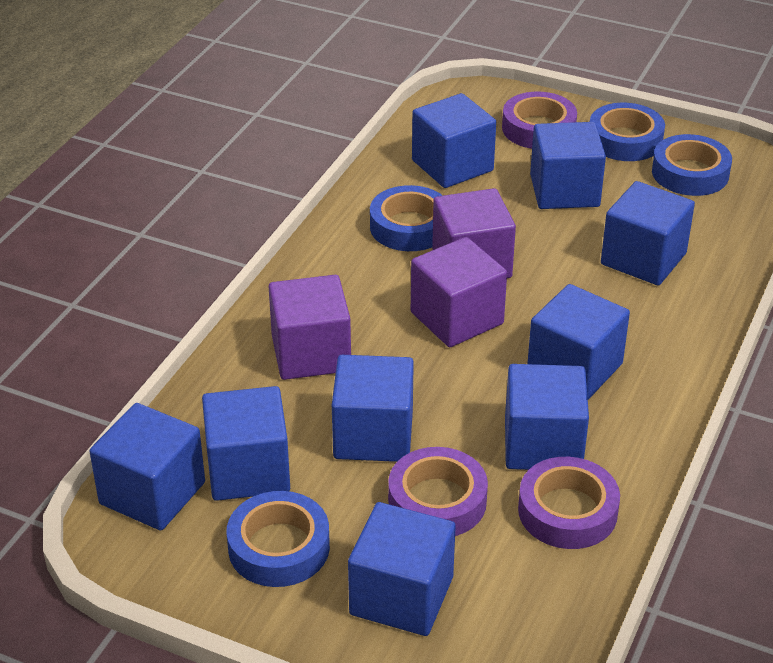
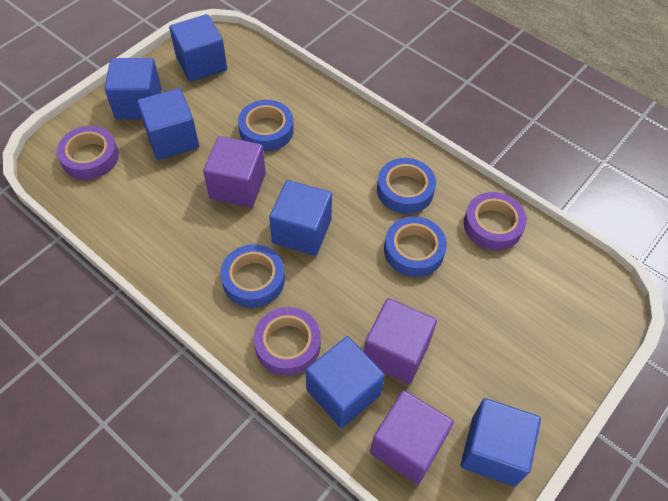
blue cube: 9 -> 6

